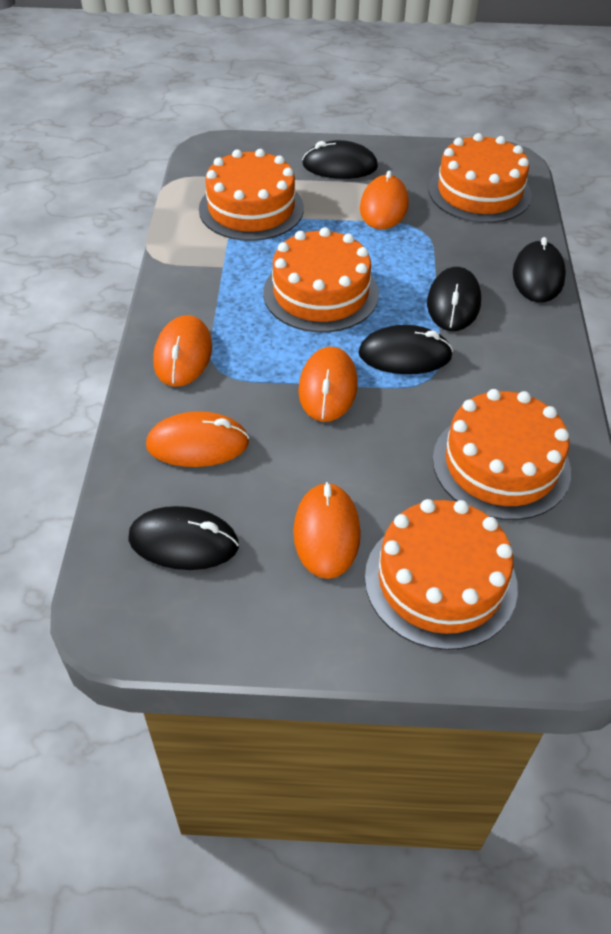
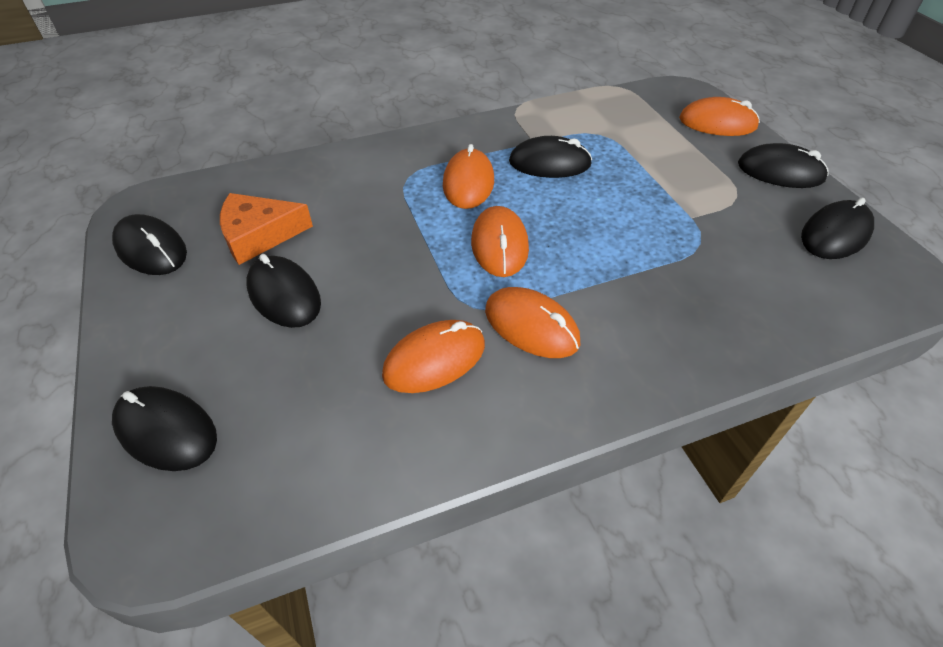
black mouse: 5 -> 6
orange cake: 5 -> 0
orange cheese: 0 -> 1

